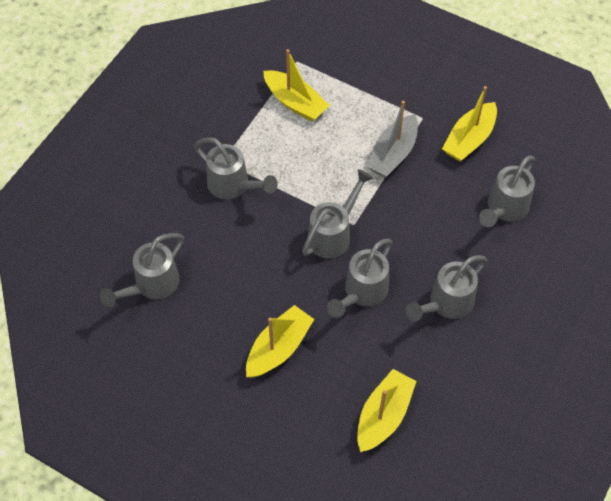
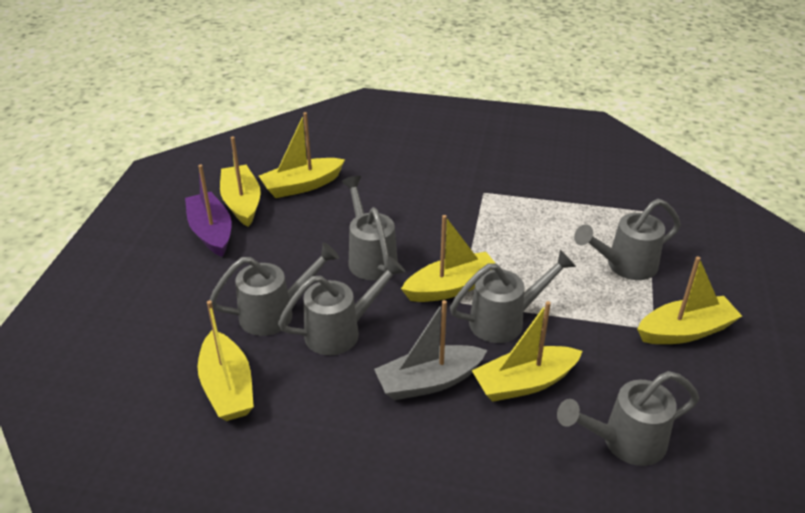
purple boat: 0 -> 1
yellow boat: 4 -> 6

